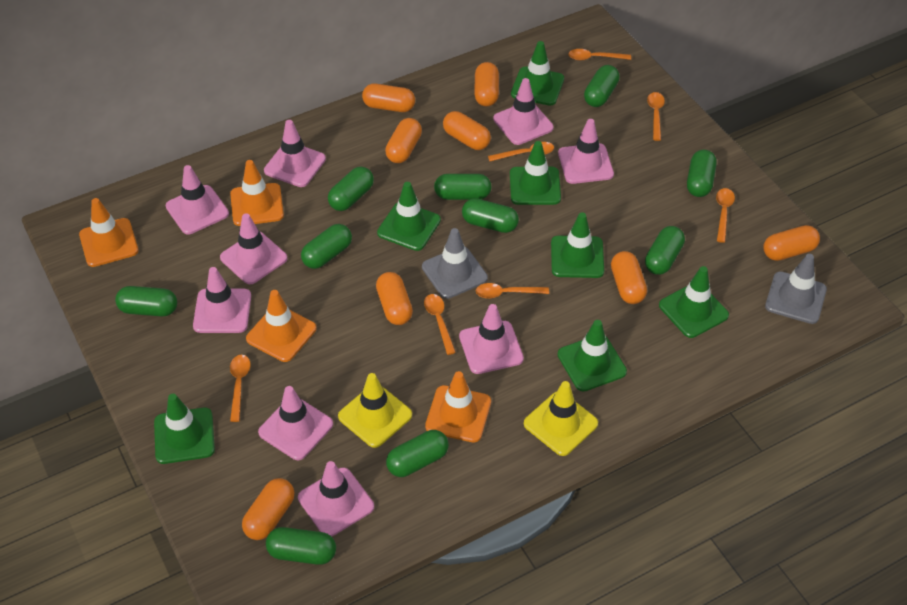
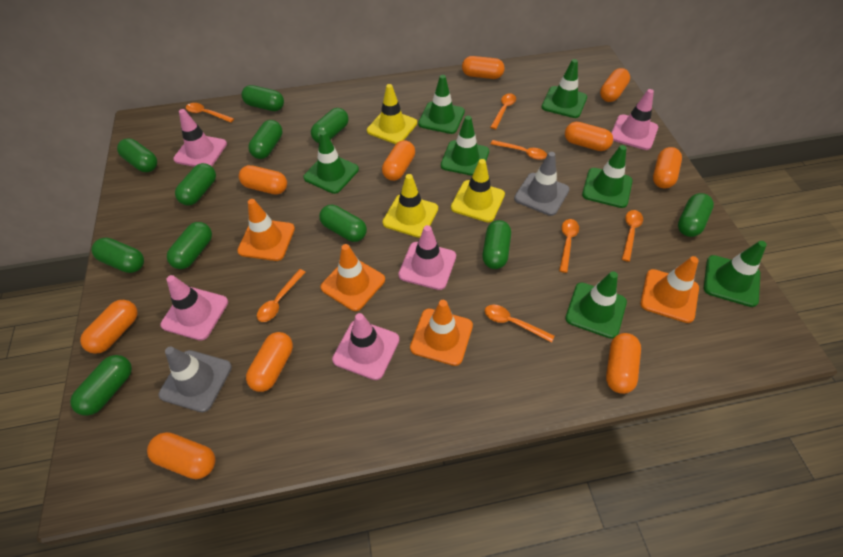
green capsule: 10 -> 11
orange capsule: 8 -> 10
pink traffic cone: 9 -> 5
yellow traffic cone: 2 -> 3

